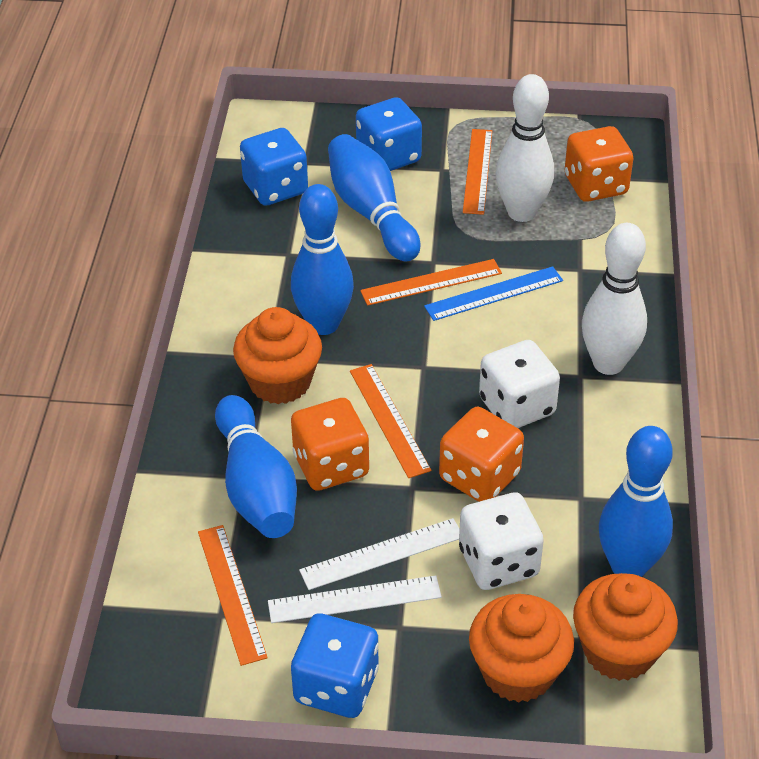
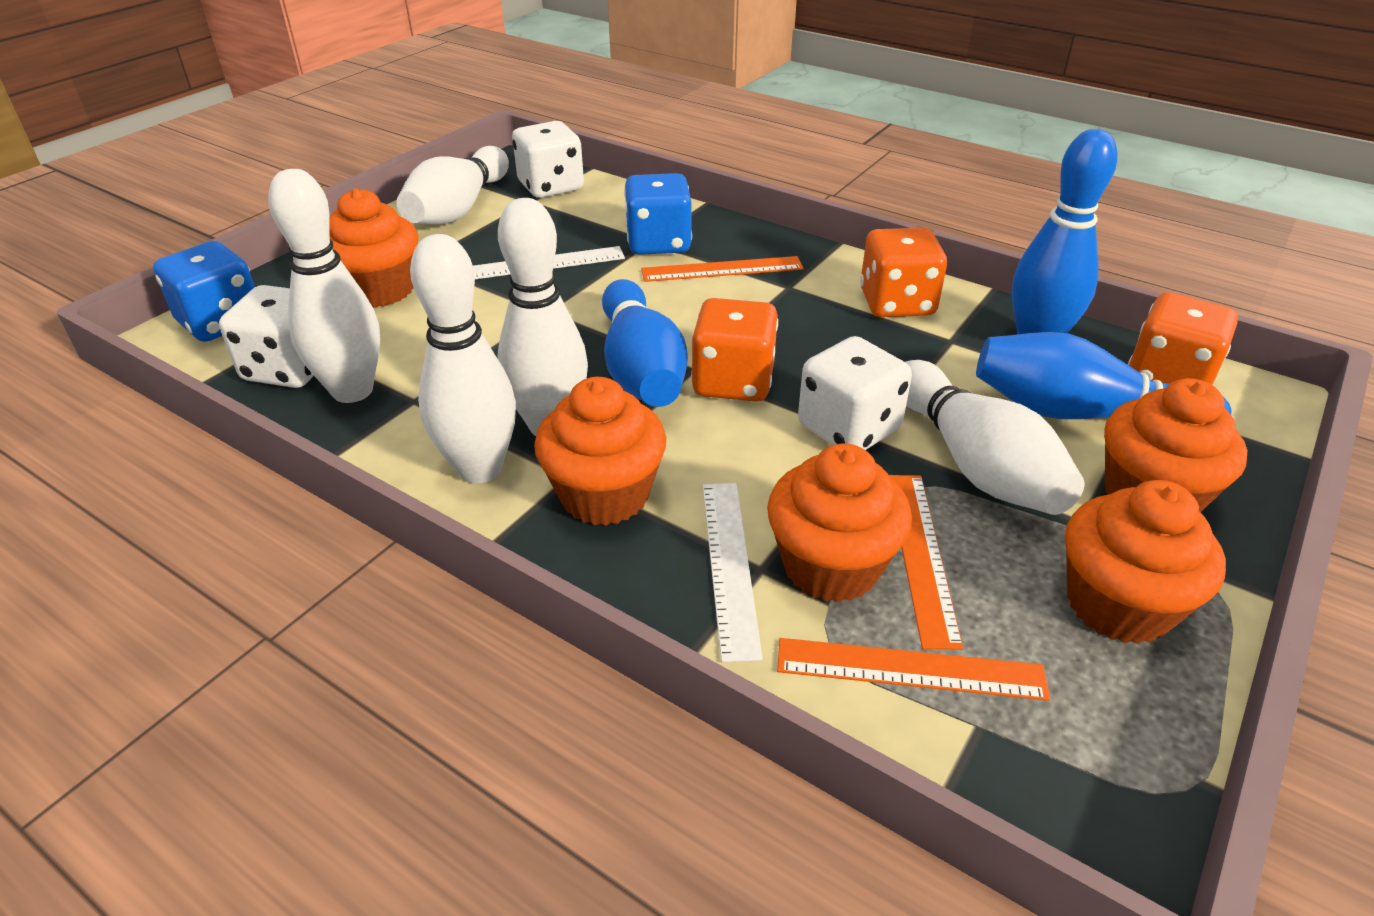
blue bowling pin: 4 -> 3
blue dice: 3 -> 2
blue ruler: 1 -> 0
orange cupcake: 3 -> 5
orange ruler: 4 -> 3
white bowling pin: 2 -> 5
white dice: 2 -> 3

